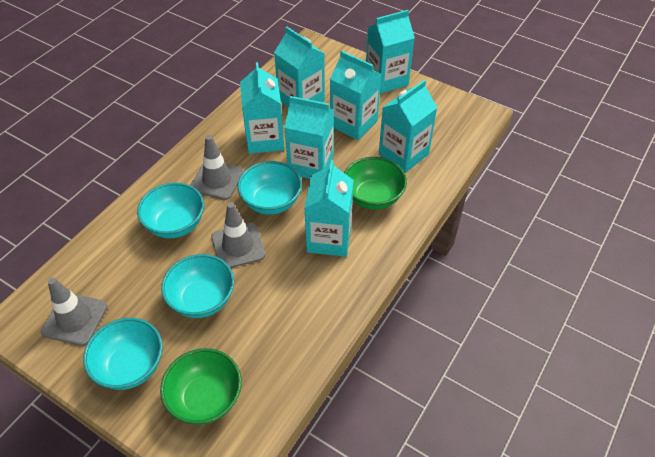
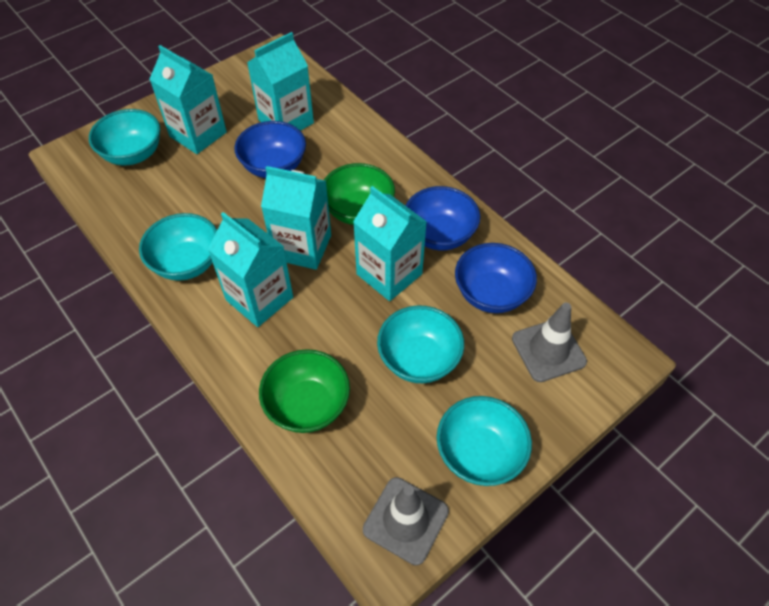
blue bowl: 0 -> 3
grey traffic cone: 3 -> 2
turquoise carton: 7 -> 5

